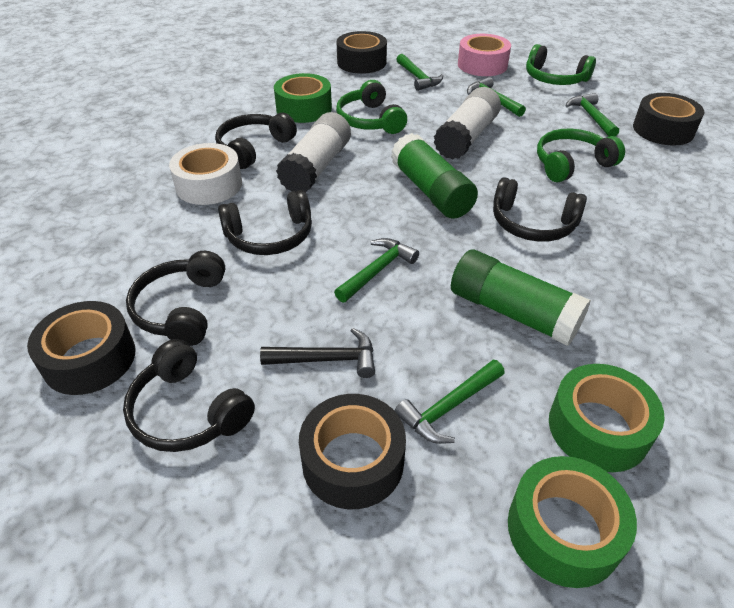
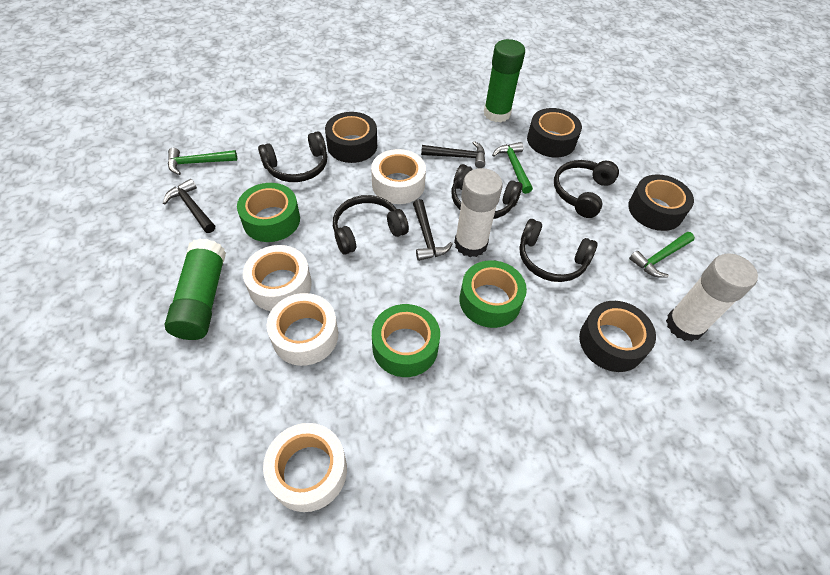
black hammer: 1 -> 3
green hammer: 5 -> 3
green headphones: 3 -> 0
pink tape: 1 -> 0
white tape: 1 -> 4

